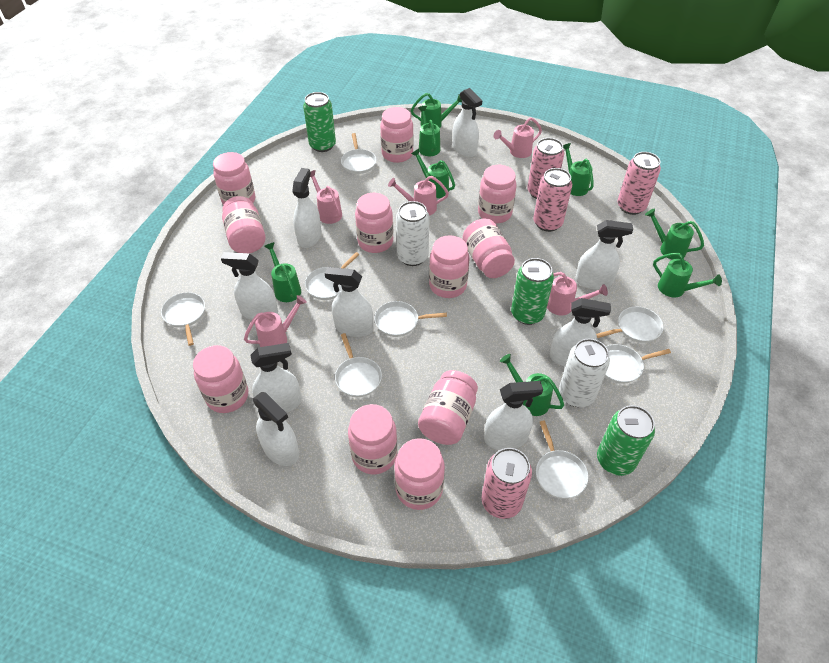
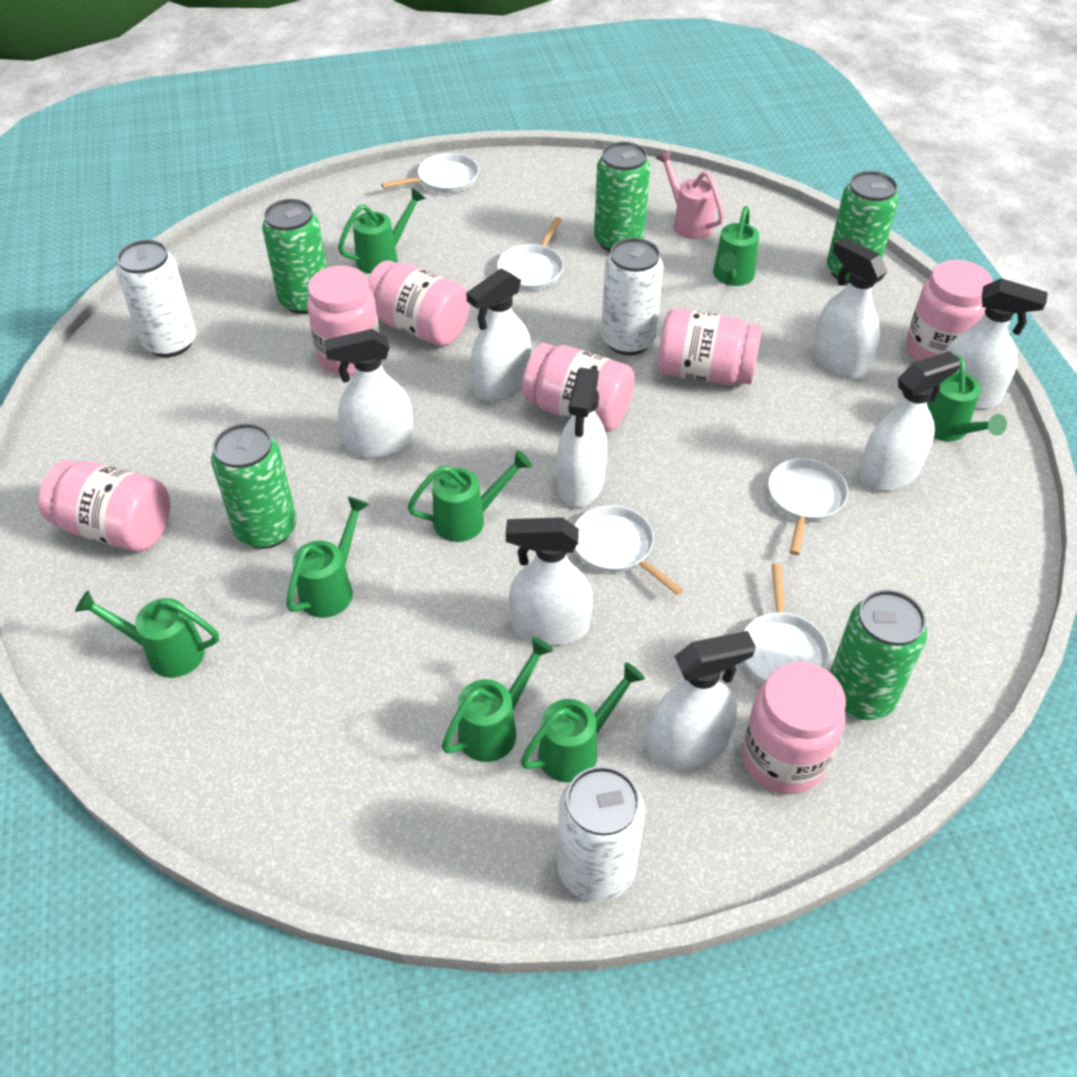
green can: 3 -> 5
pink can: 4 -> 0
pink jar: 11 -> 7
pink watering can: 5 -> 1
white can: 2 -> 3
white pan: 8 -> 5
white spray bottle: 9 -> 8

